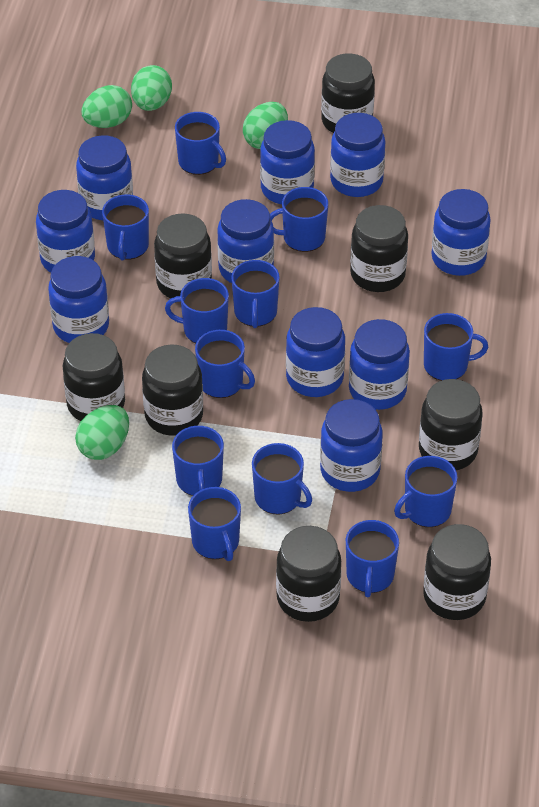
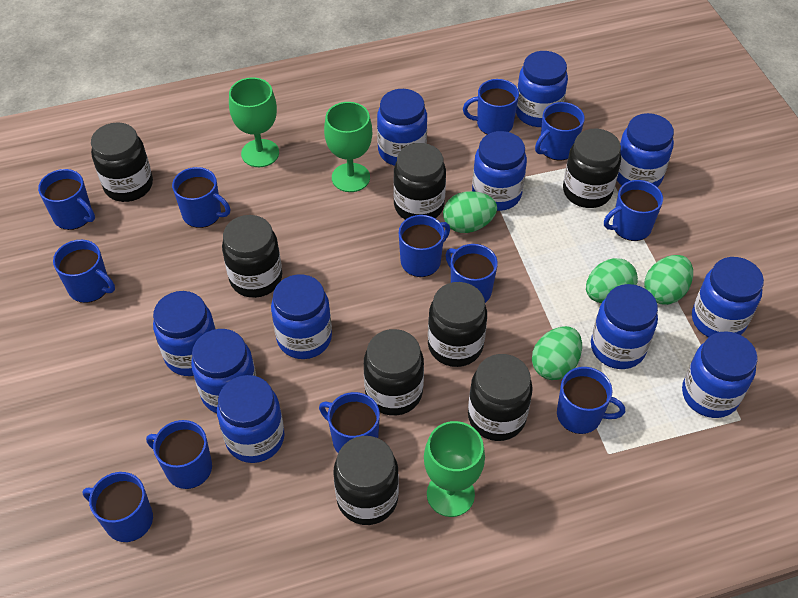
blue jar: 10 -> 11
green goblet: 0 -> 3

